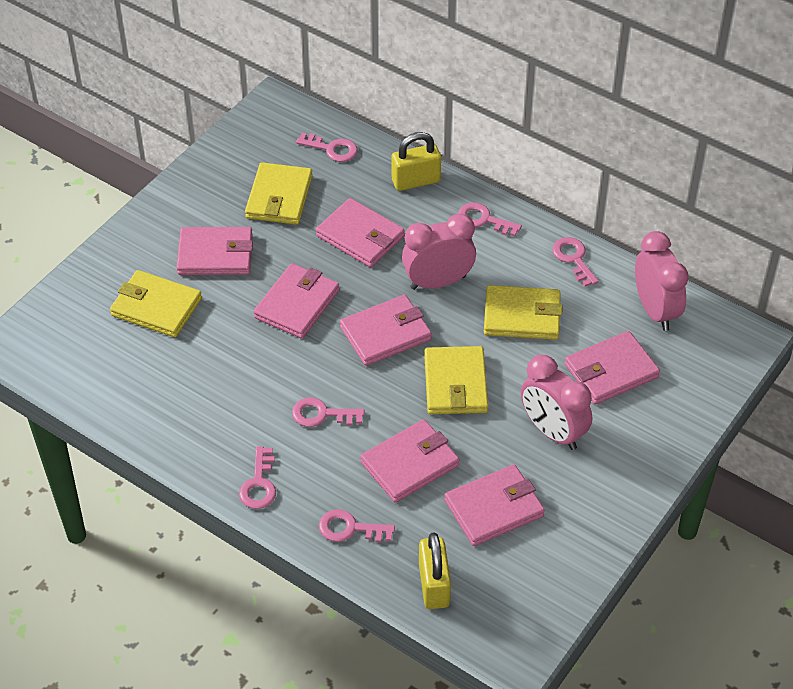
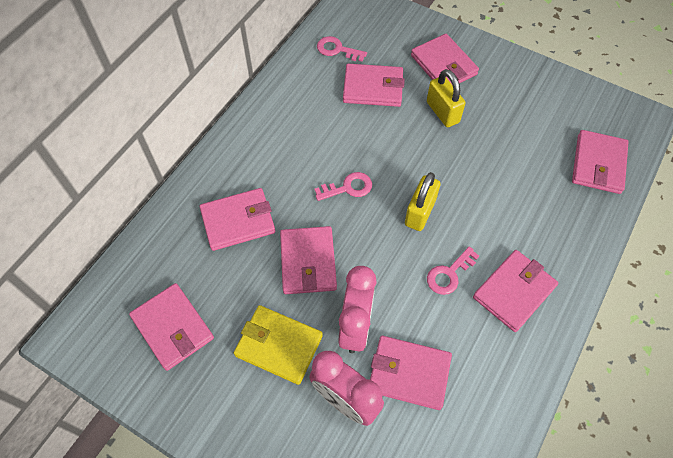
pink clock: 3 -> 2
pink key: 6 -> 3
pink wallet: 7 -> 8
yellow wallet: 4 -> 1

